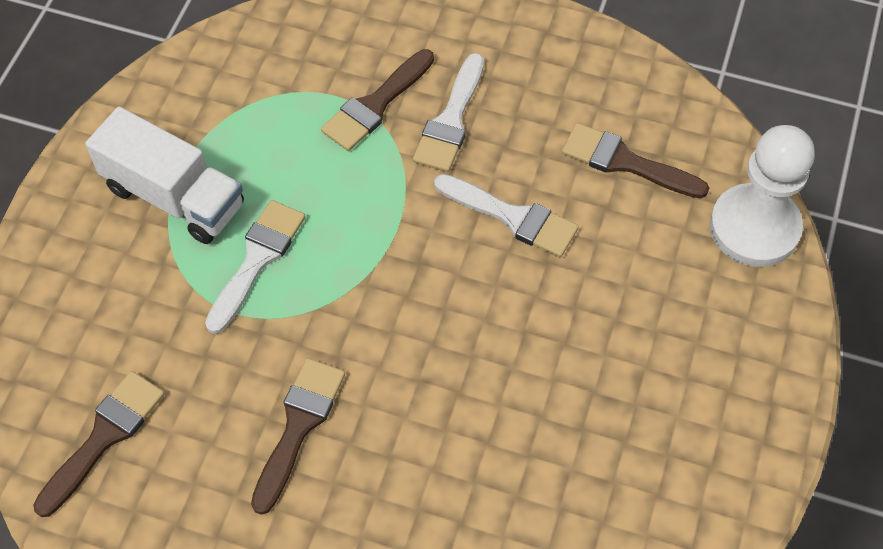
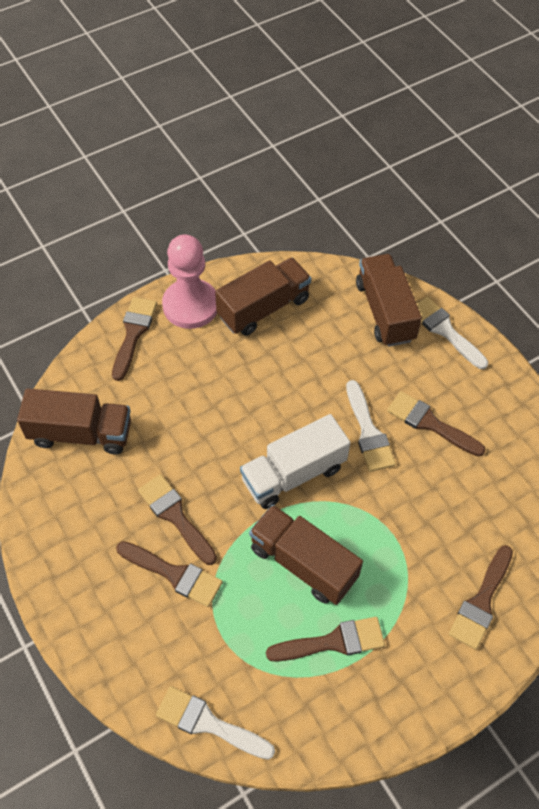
brown brush: 4 -> 6
brown truck: 0 -> 4
pink pawn: 0 -> 1
white pawn: 1 -> 0

